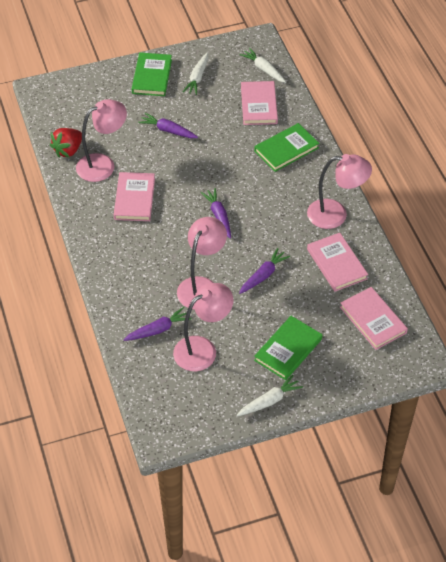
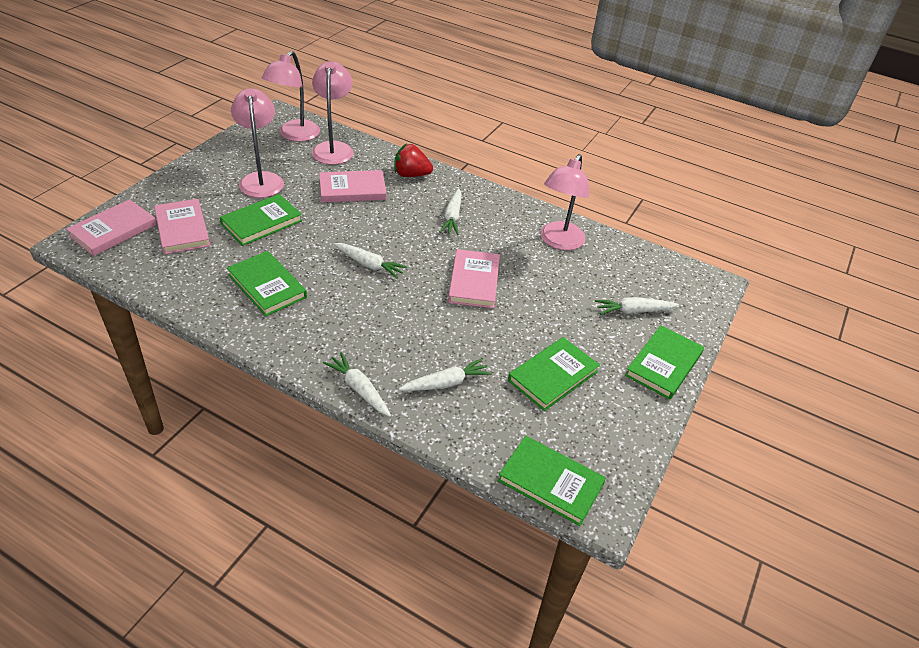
green book: 3 -> 5
purple carrot: 4 -> 0
white carrot: 3 -> 5

